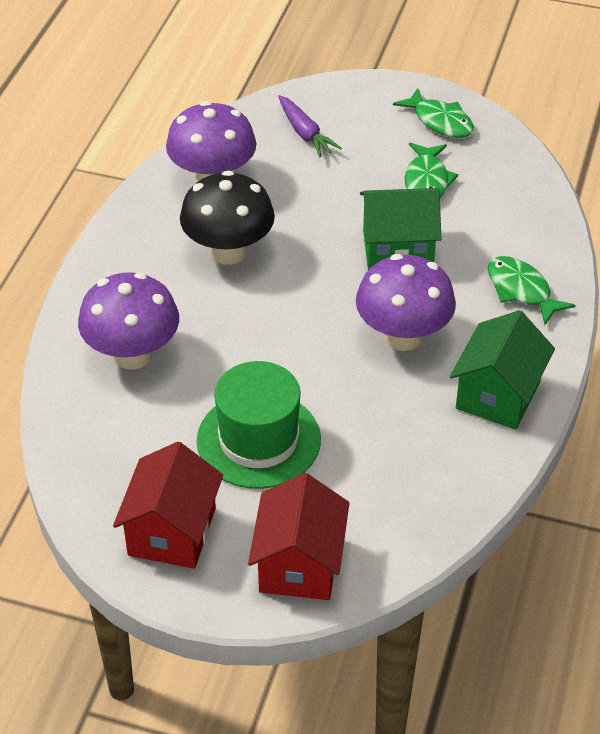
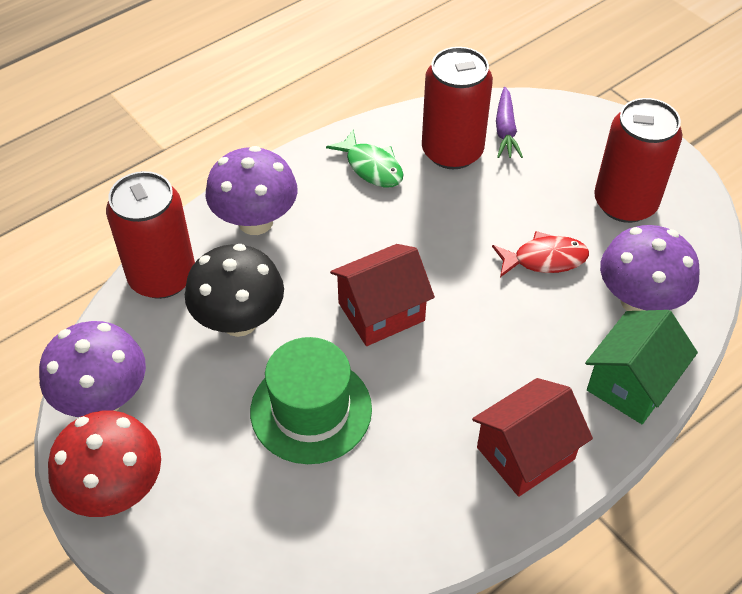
green fish: 3 -> 1
green house: 2 -> 1
red can: 0 -> 3
red fish: 0 -> 1
red mushroom: 0 -> 1

